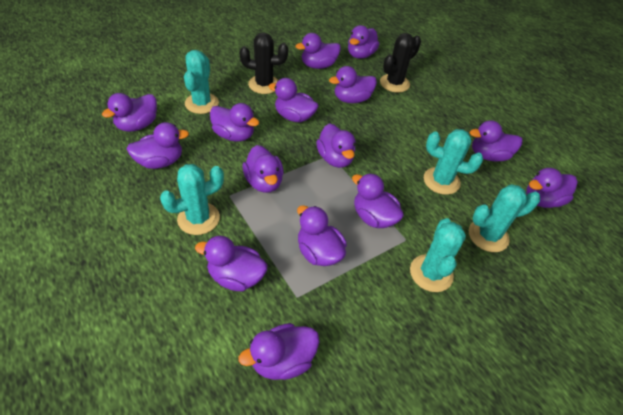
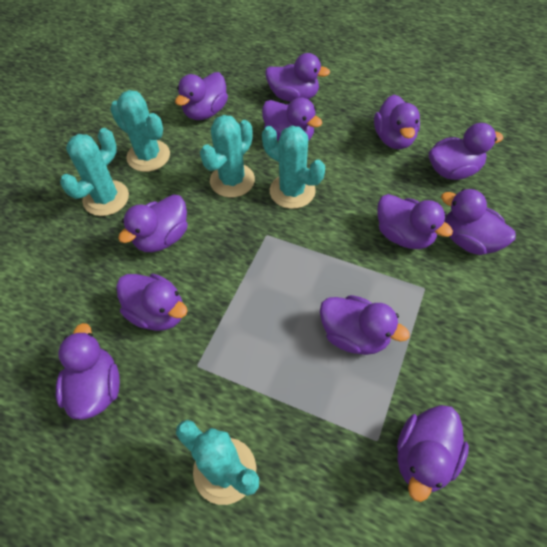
black cactus: 2 -> 0
purple duck: 15 -> 12

